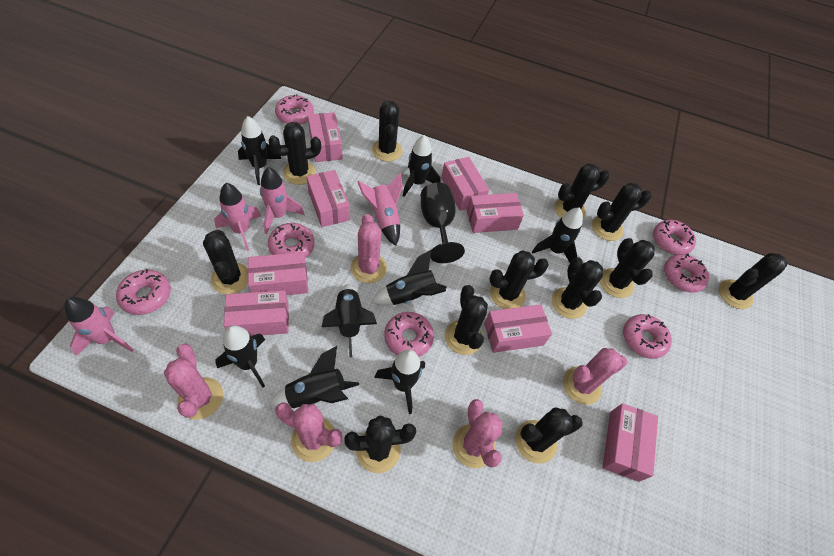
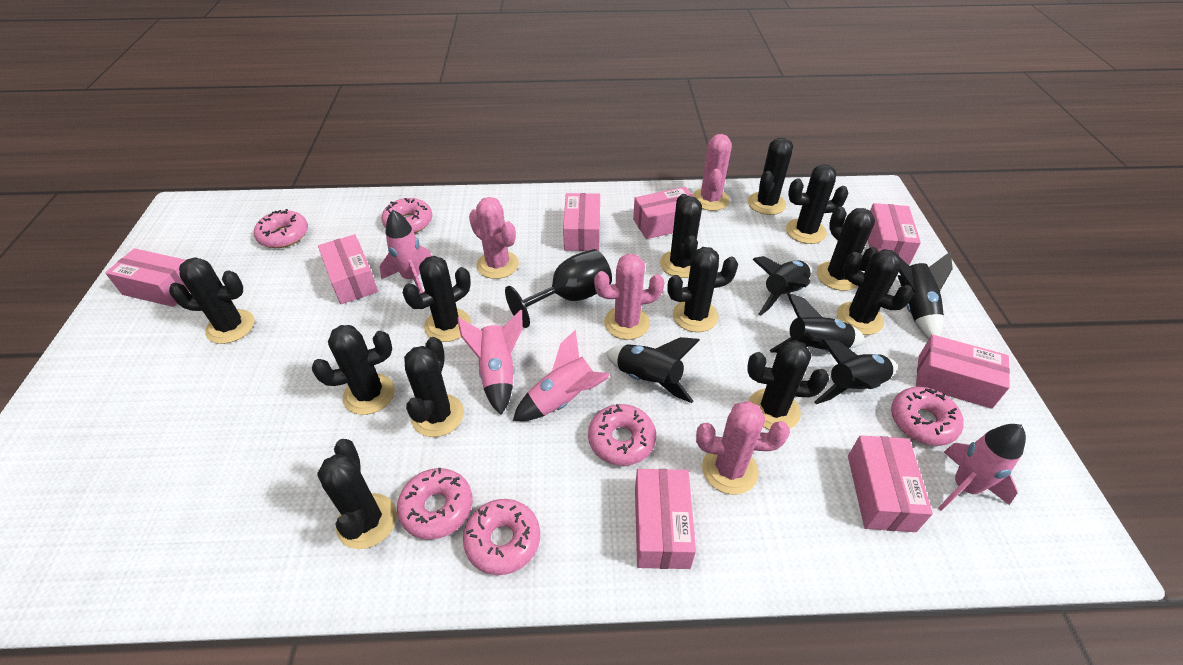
black rocket: 8 -> 5
pink cactus: 5 -> 4
pink donut: 7 -> 6

